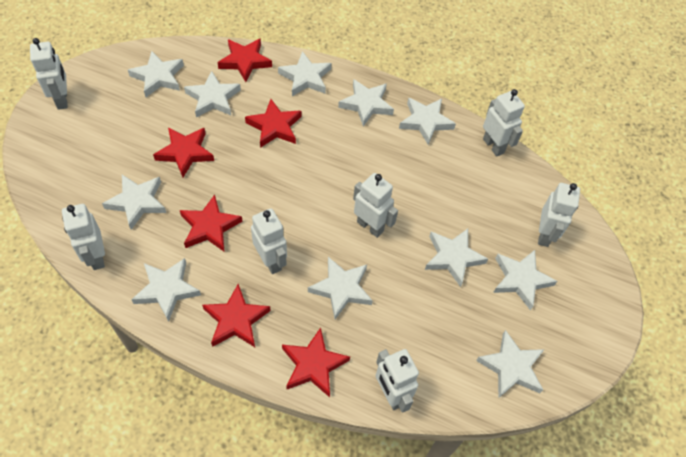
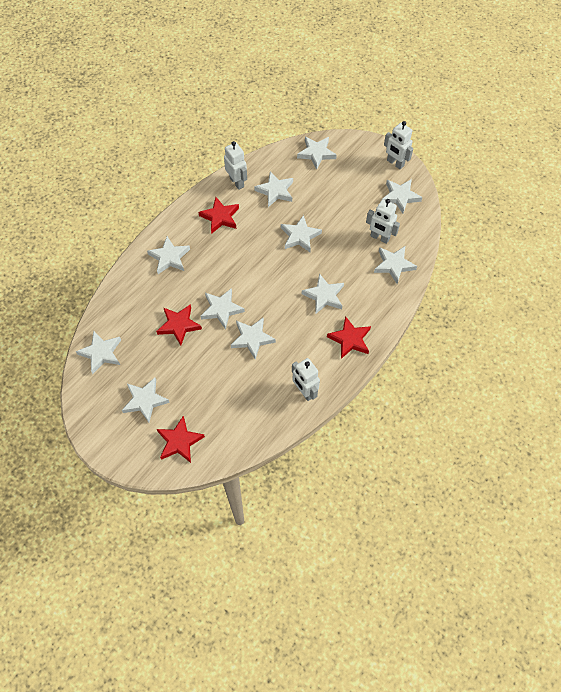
red star: 6 -> 4
white robot: 7 -> 4

